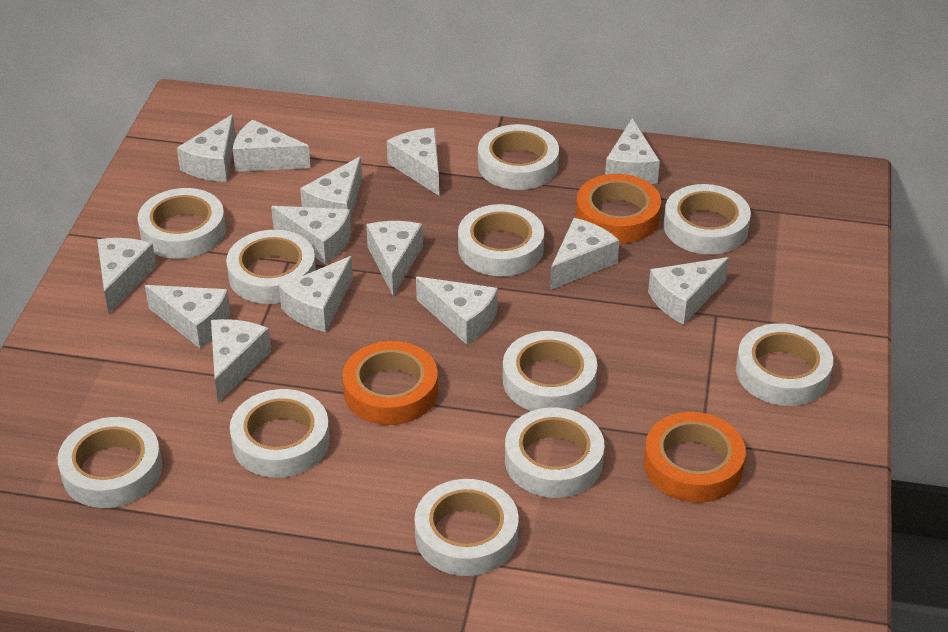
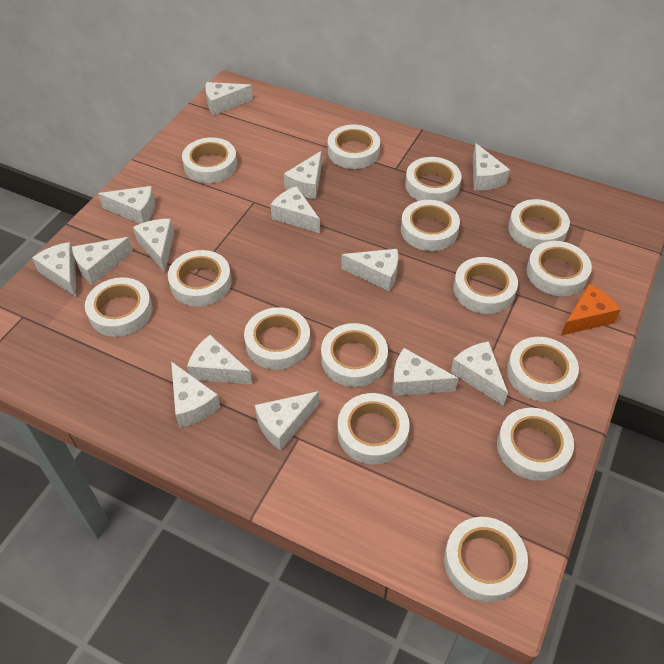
orange cheese: 0 -> 1
orange tape: 3 -> 0
white tape: 11 -> 15

